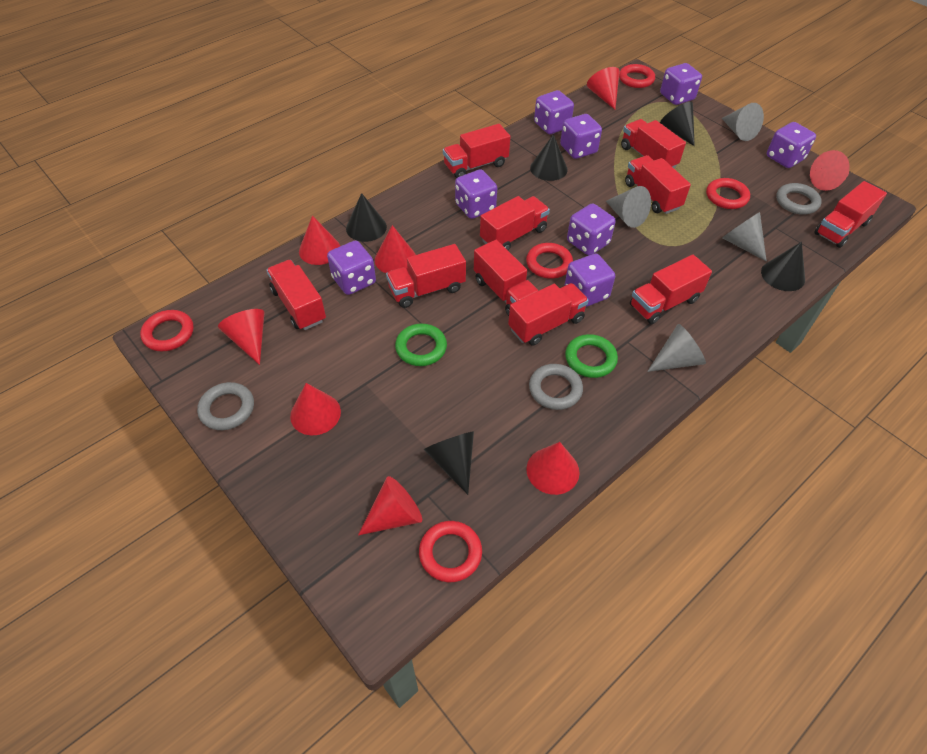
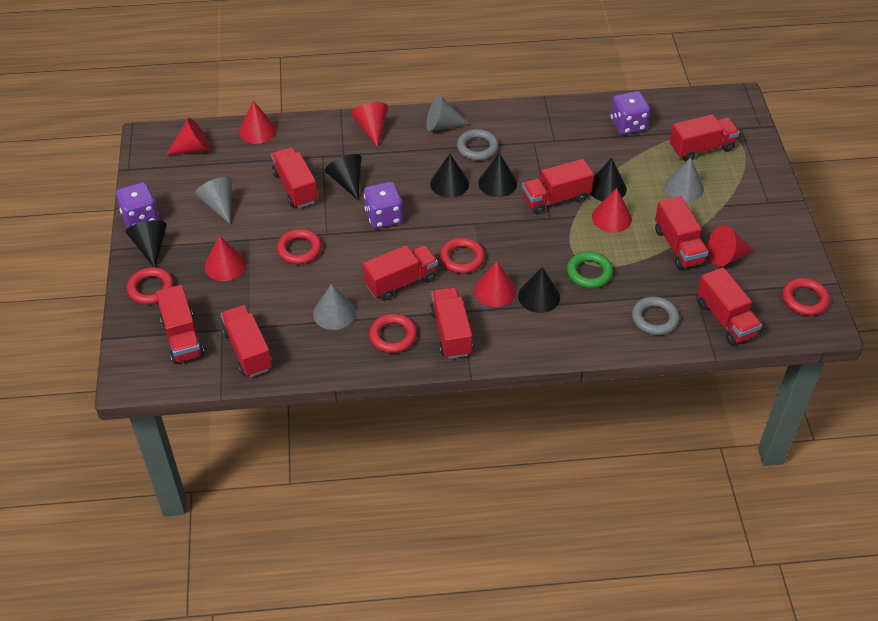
black cone: 5 -> 6
green ring: 2 -> 1
grey ring: 3 -> 2
purple dice: 8 -> 3
red cone: 8 -> 7
red truck: 10 -> 9

